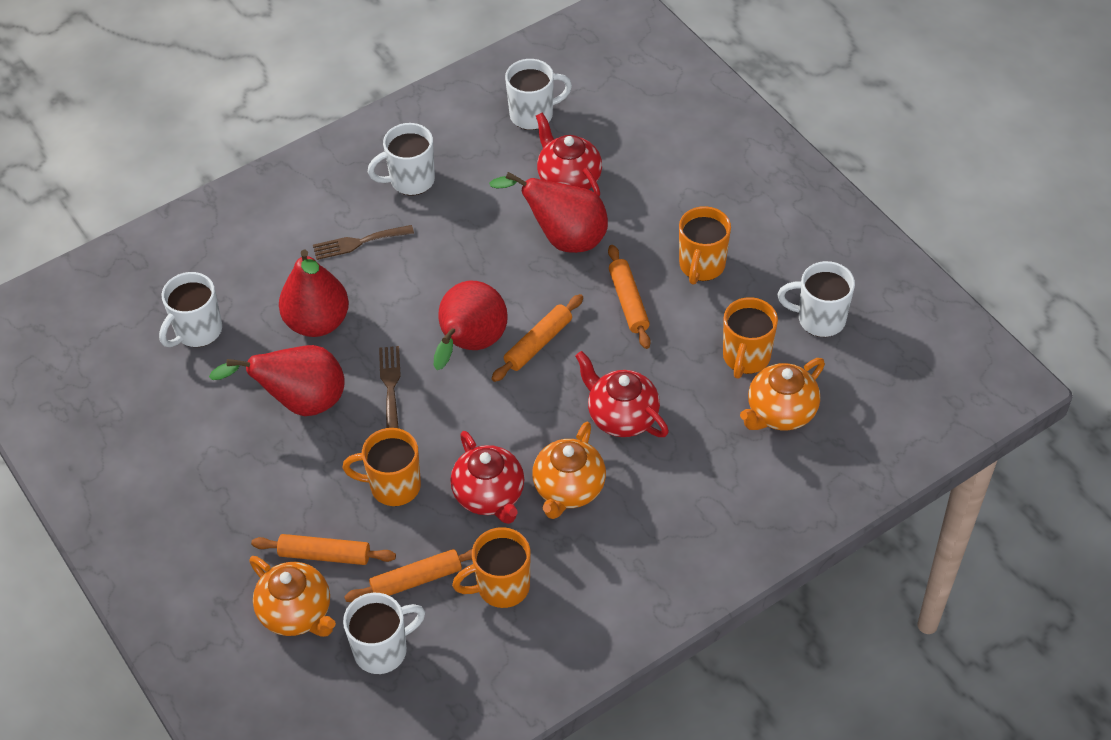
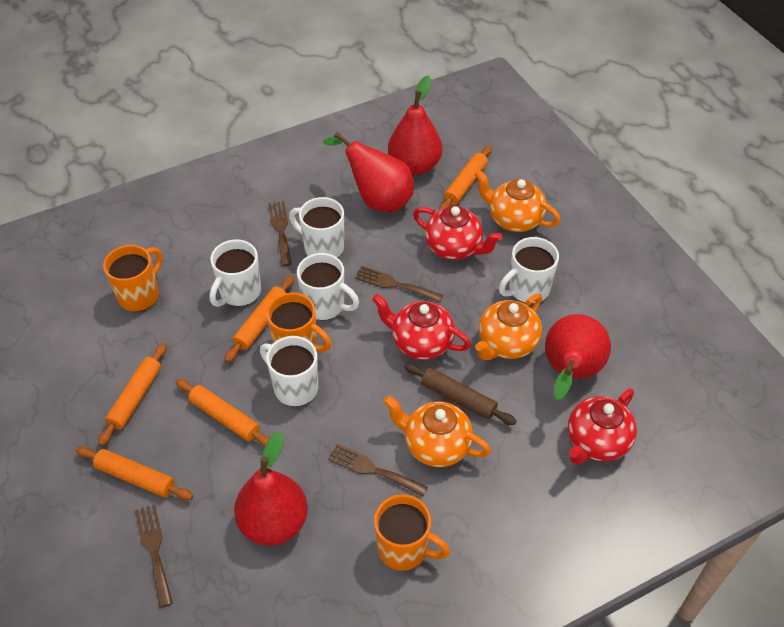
brown fork: 2 -> 4
brown rolling pin: 0 -> 1
orange mug: 4 -> 3
orange rolling pin: 4 -> 5

